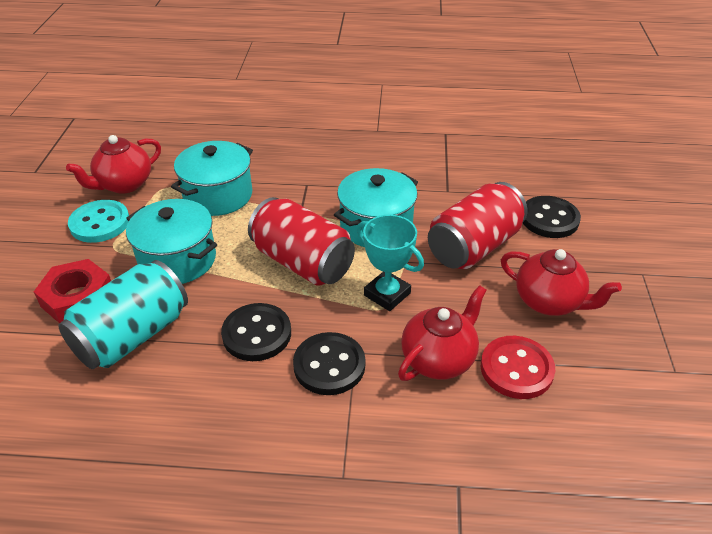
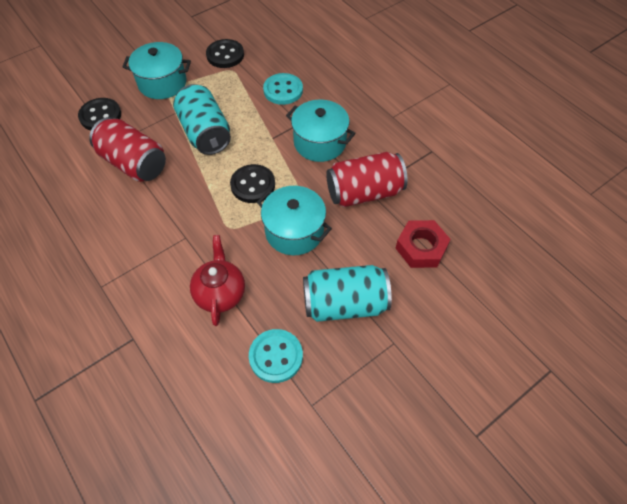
red button: 1 -> 0
red teapot: 3 -> 1
turquoise button: 1 -> 2
turquoise can: 1 -> 2
turquoise trophy: 1 -> 0

